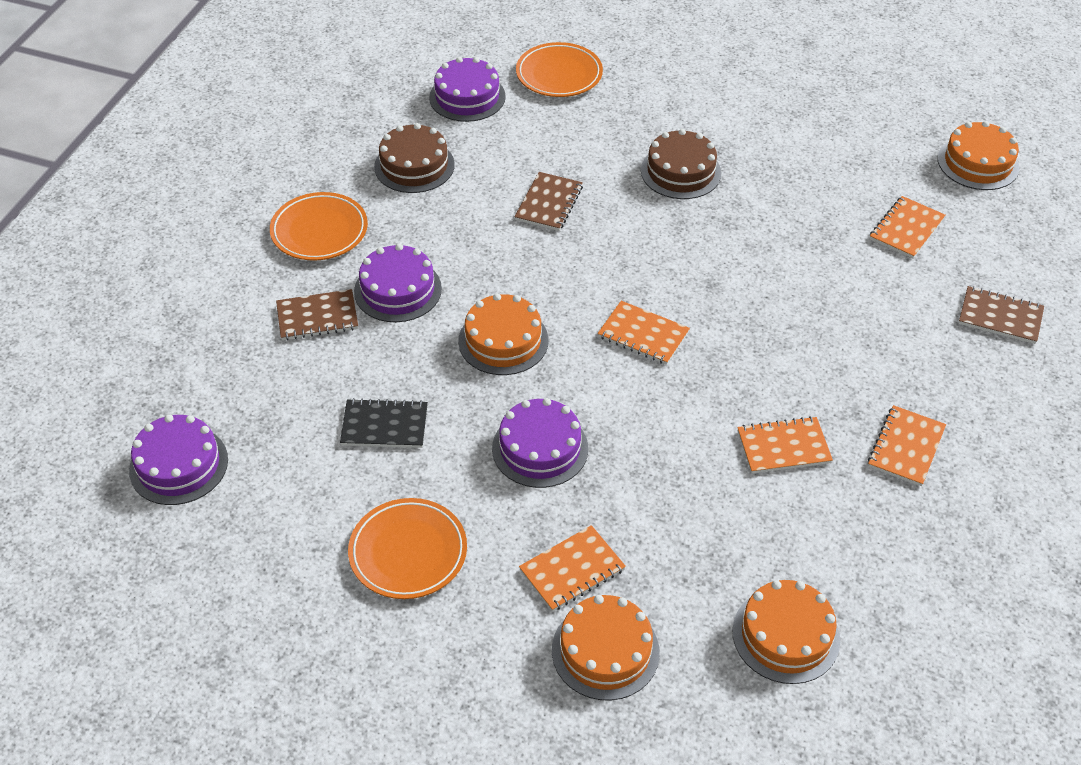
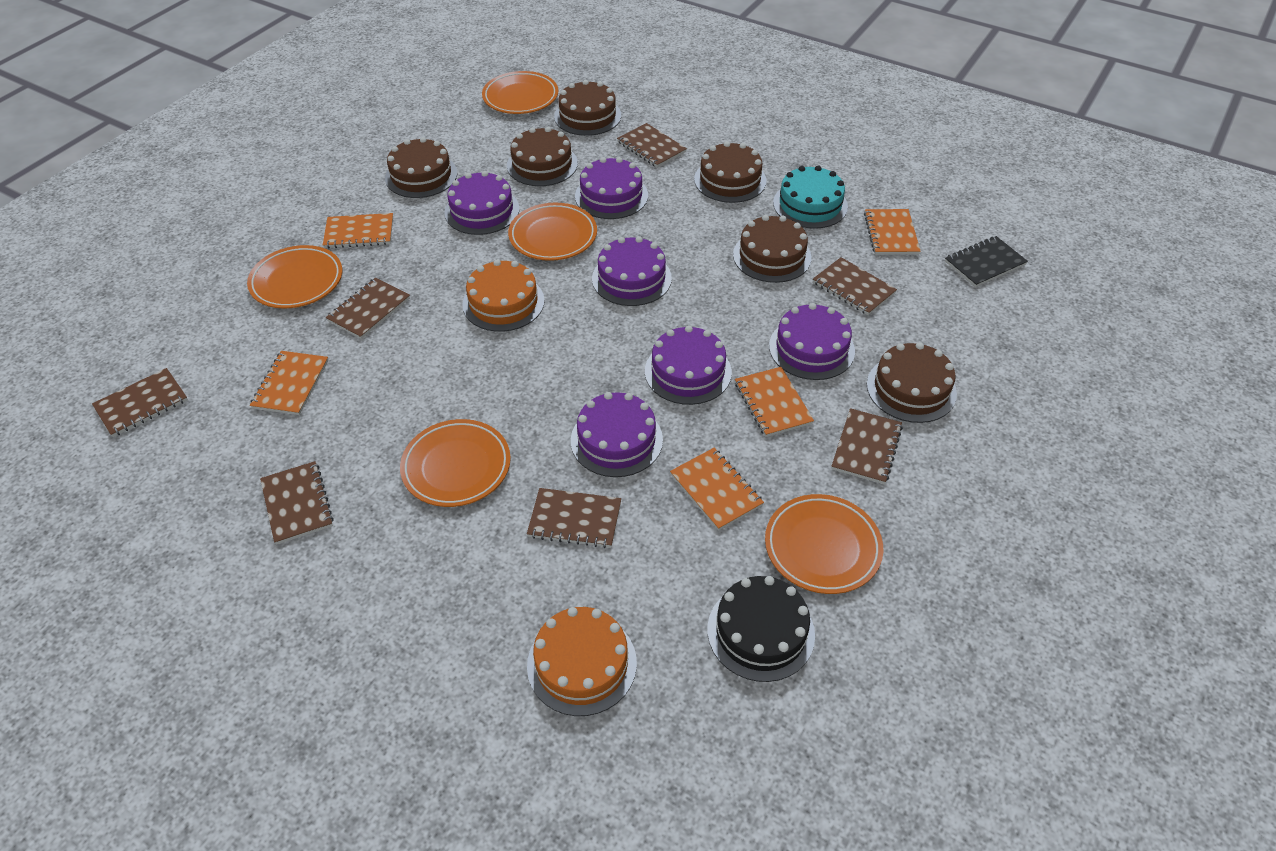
black cake: 0 -> 1
brown cake: 2 -> 6
brown notebook: 3 -> 7
orange cake: 4 -> 2
orange plate: 3 -> 5
purple cake: 4 -> 6
turquoise cake: 0 -> 1

